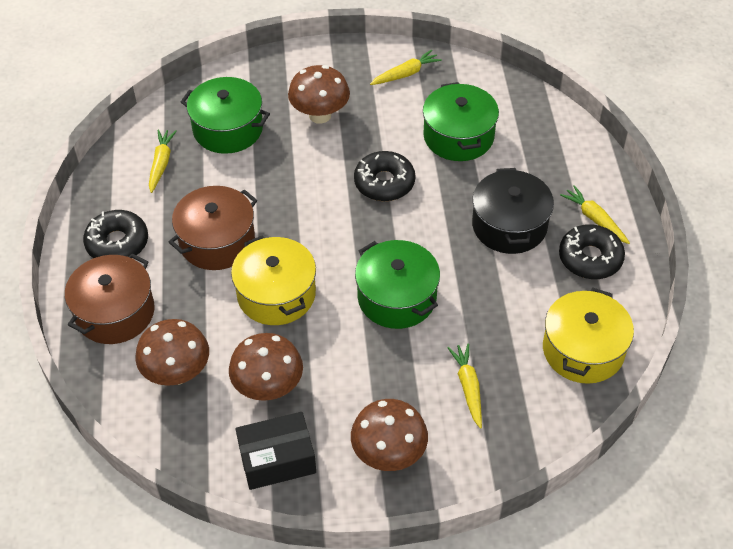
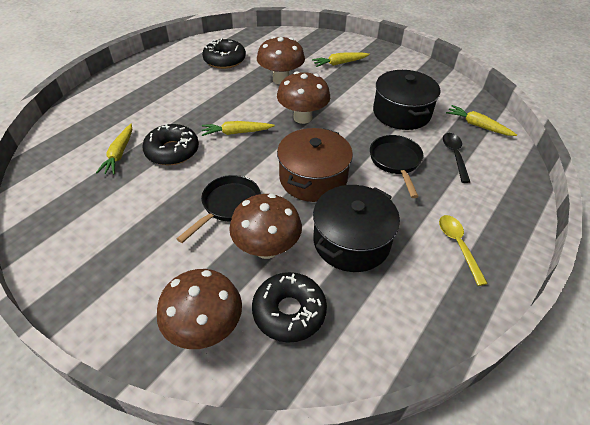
black box: 1 -> 0
black pan: 0 -> 2
black pot: 1 -> 2
black spoon: 0 -> 1
brown pot: 2 -> 1
green pot: 3 -> 0
yellow pot: 2 -> 0
yellow spoon: 0 -> 1

